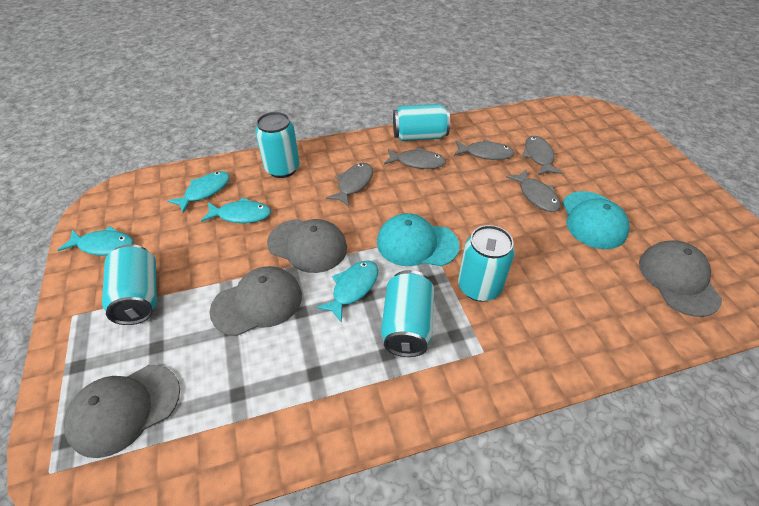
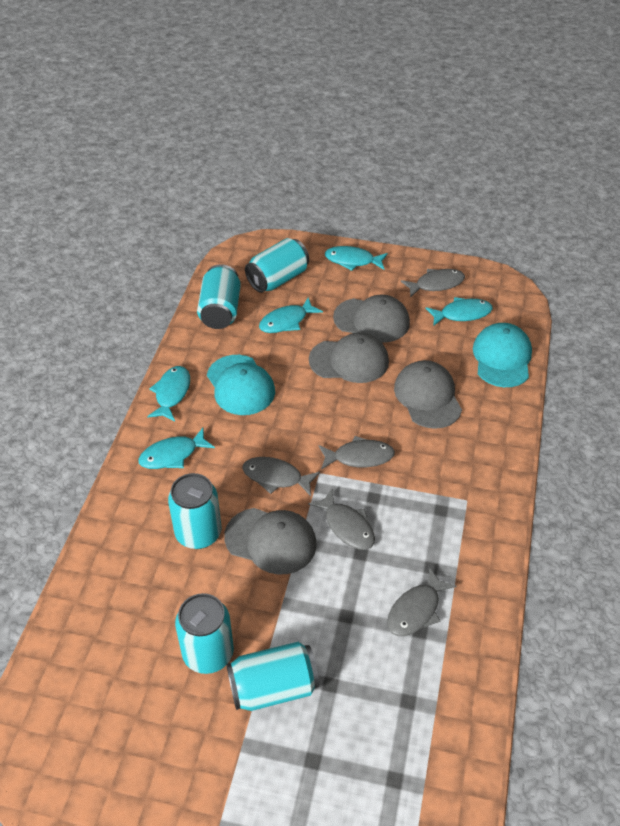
turquoise fish: 4 -> 5

